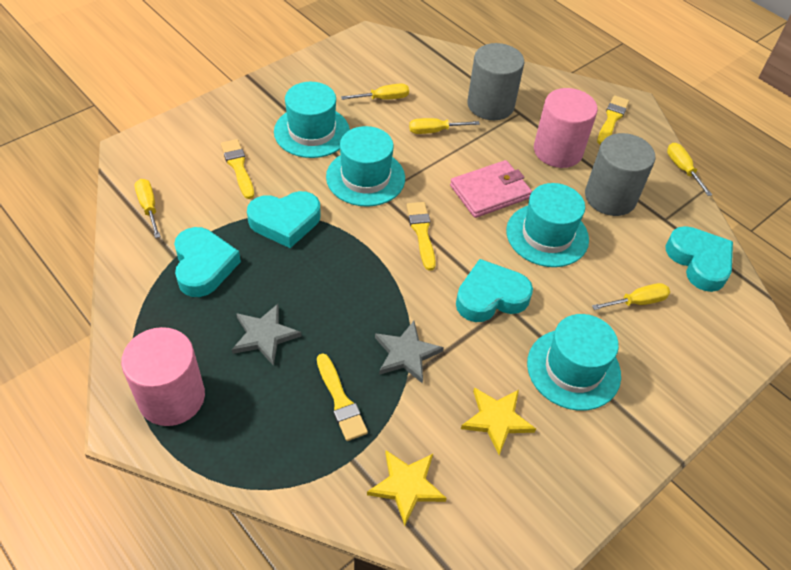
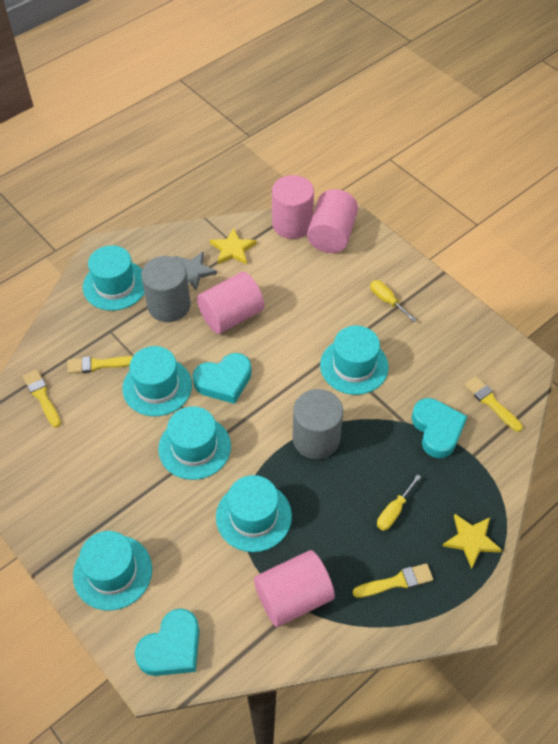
grey star: 2 -> 1
pink cylinder: 2 -> 4
pink wallet: 1 -> 0
turquoise hat: 4 -> 6
turquoise heart: 4 -> 3
yellow screwdriver: 5 -> 2

